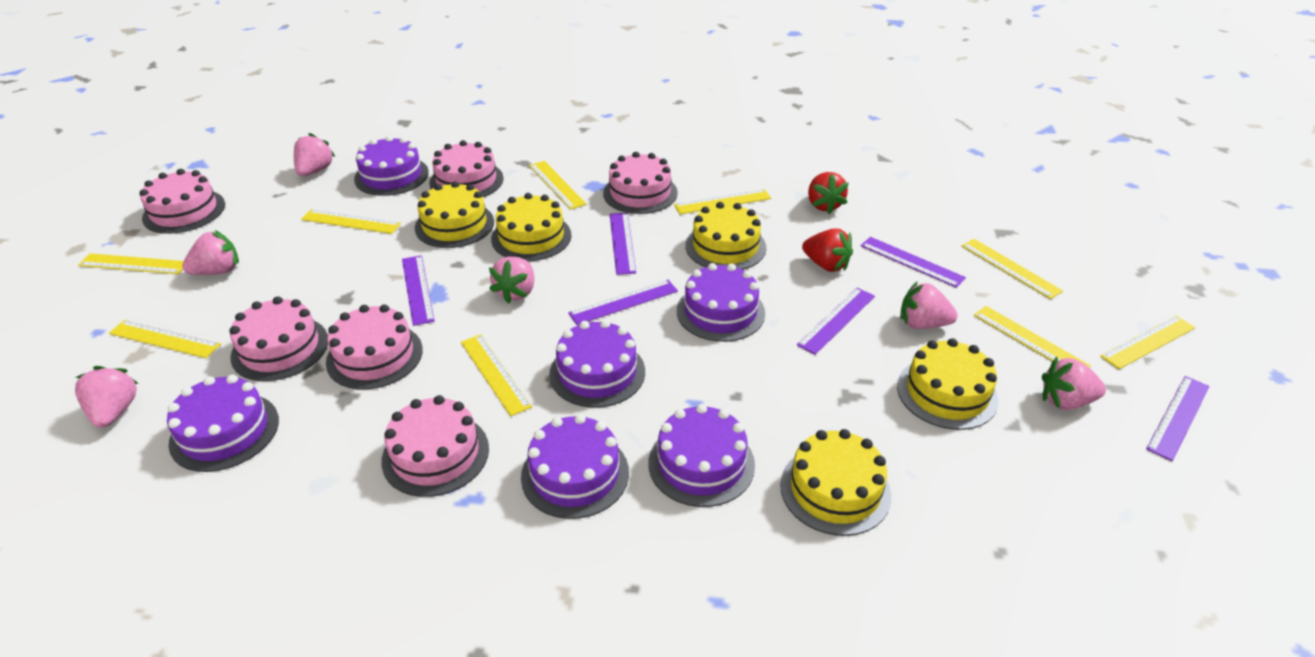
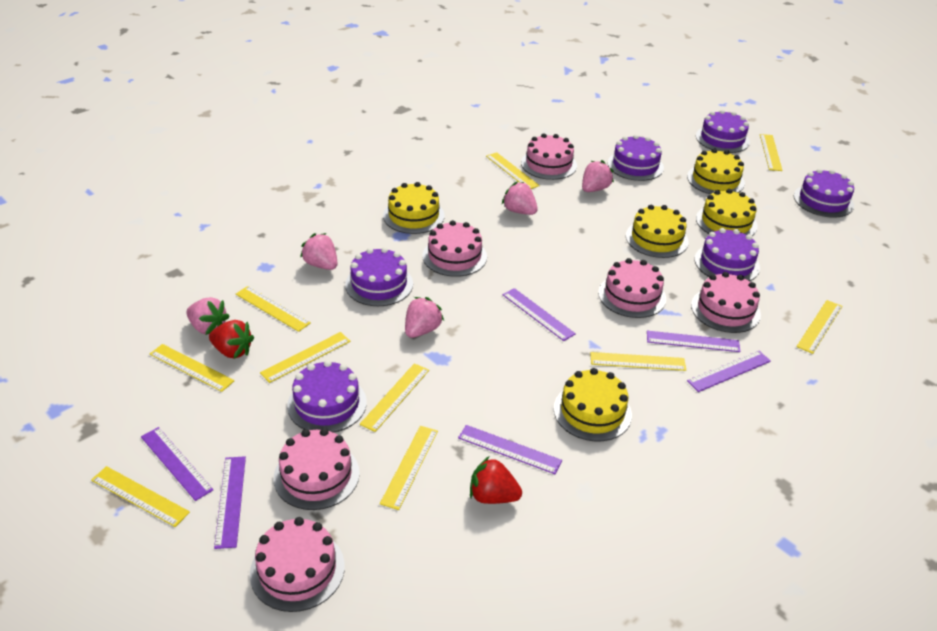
pink strawberry: 6 -> 5
yellow ruler: 9 -> 10

